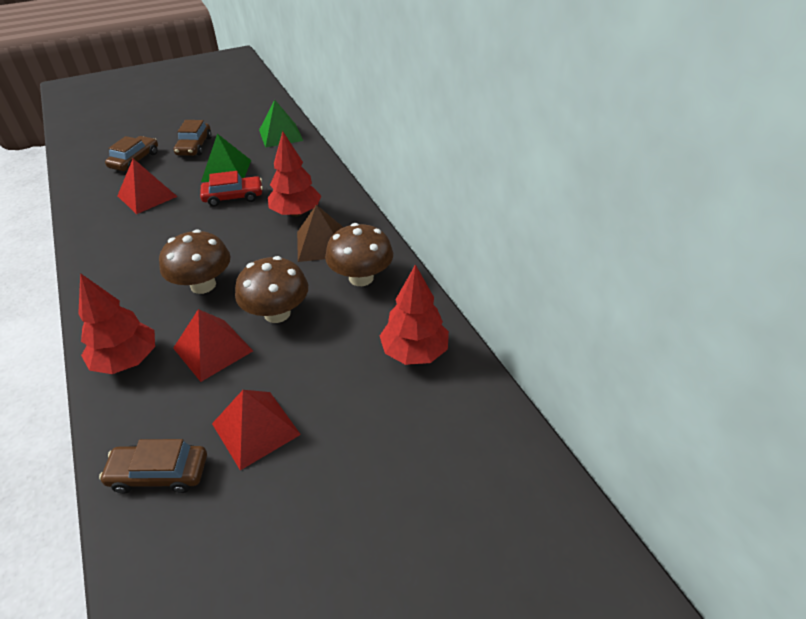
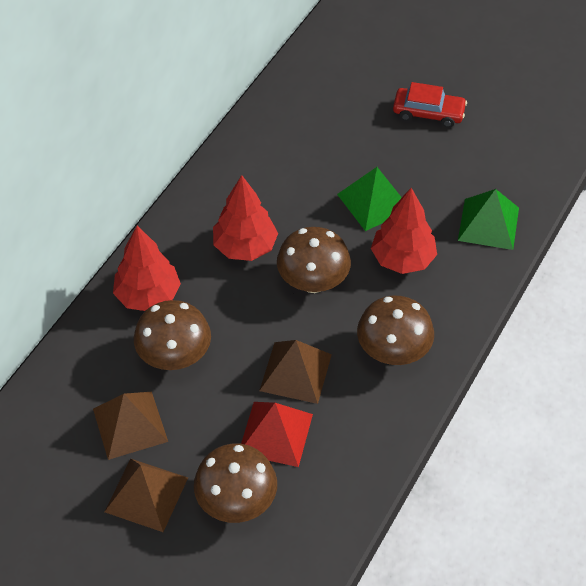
brown car: 3 -> 0
brown mushroom: 3 -> 4
brown pyramid: 1 -> 3
red pyramid: 3 -> 1

